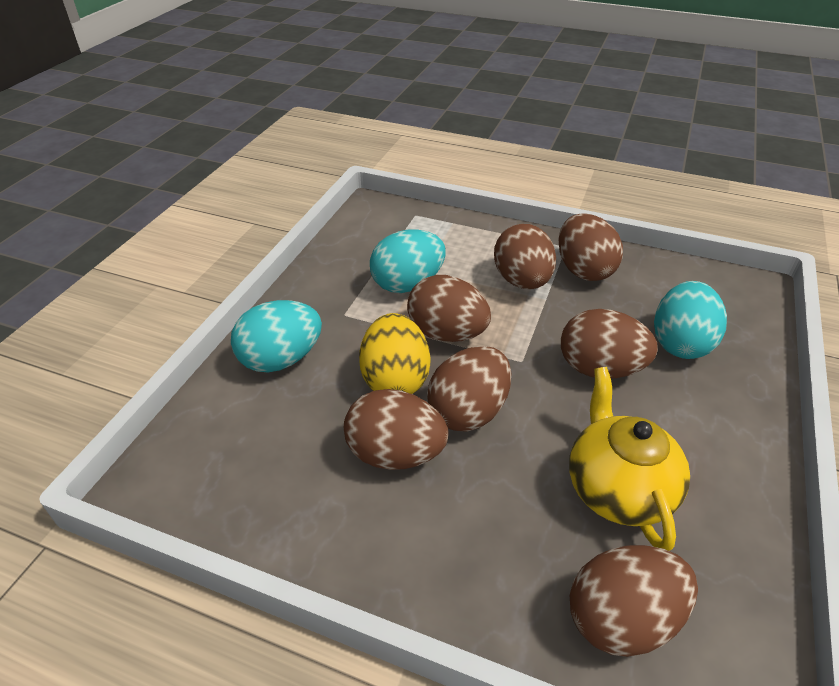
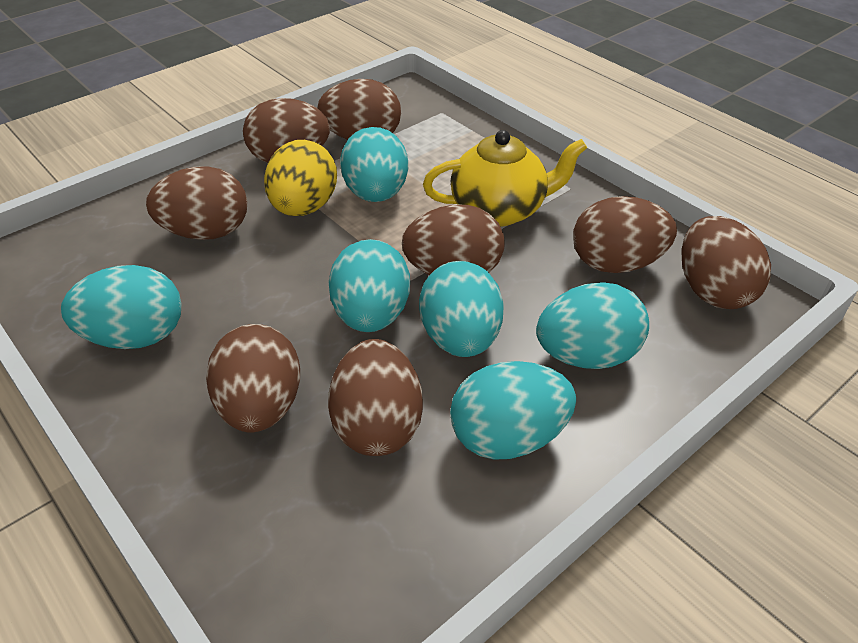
brown egg: 7 -> 8
turquoise egg: 3 -> 6

